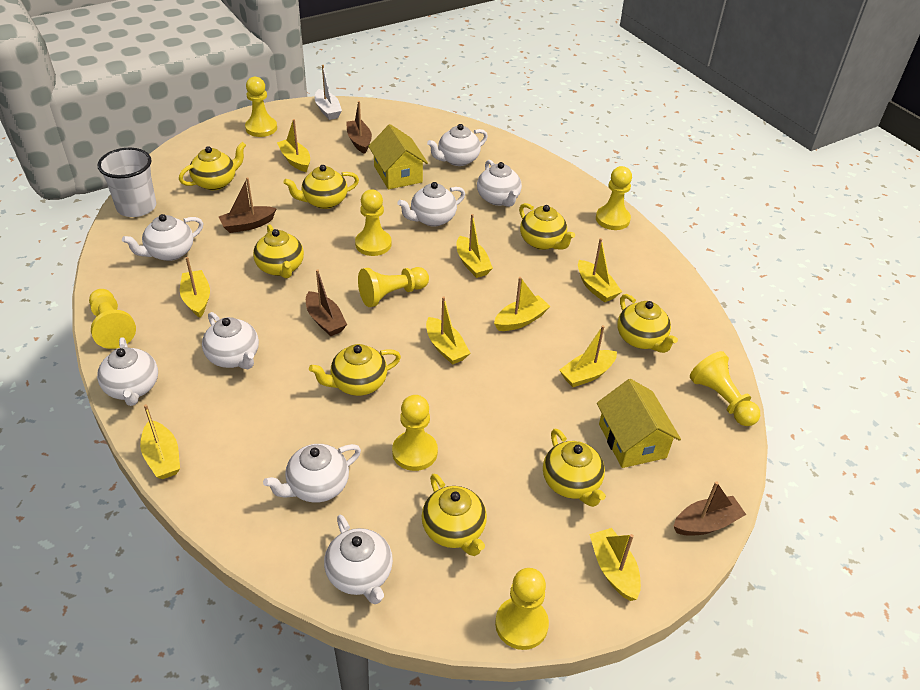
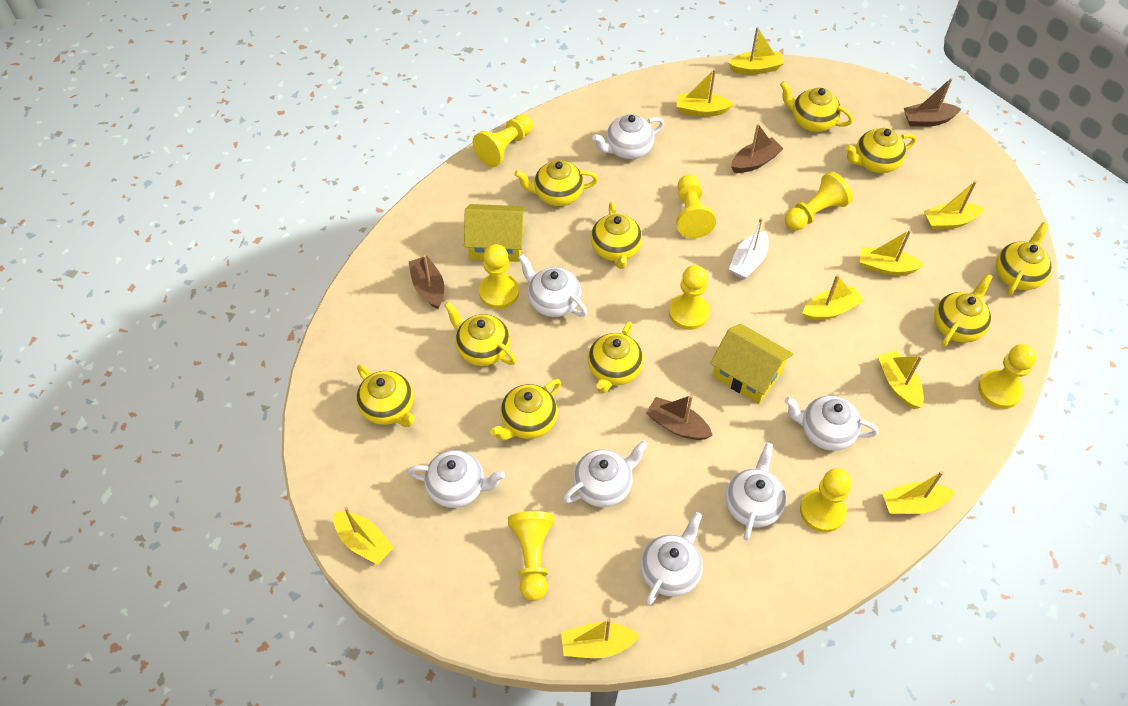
white cup: 1 -> 0
white teapot: 8 -> 7
yellow teapot: 8 -> 10

